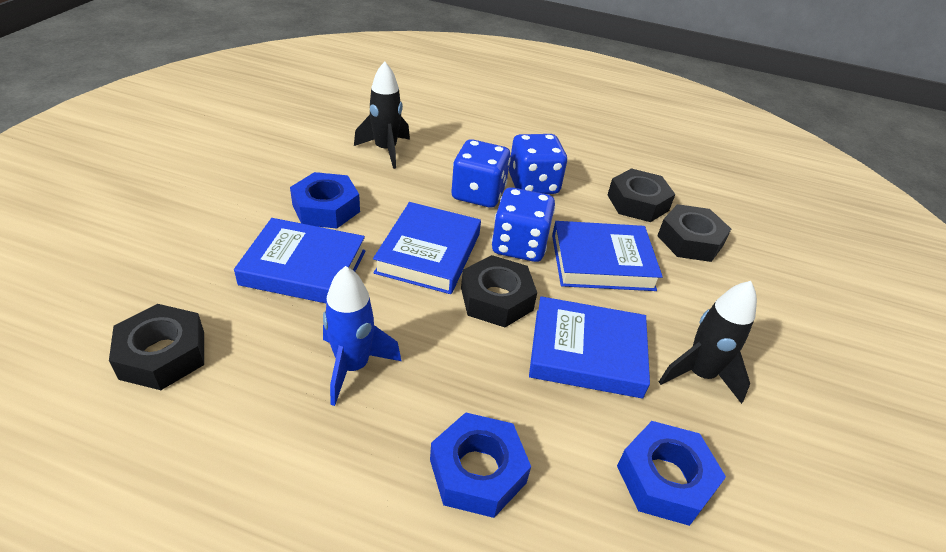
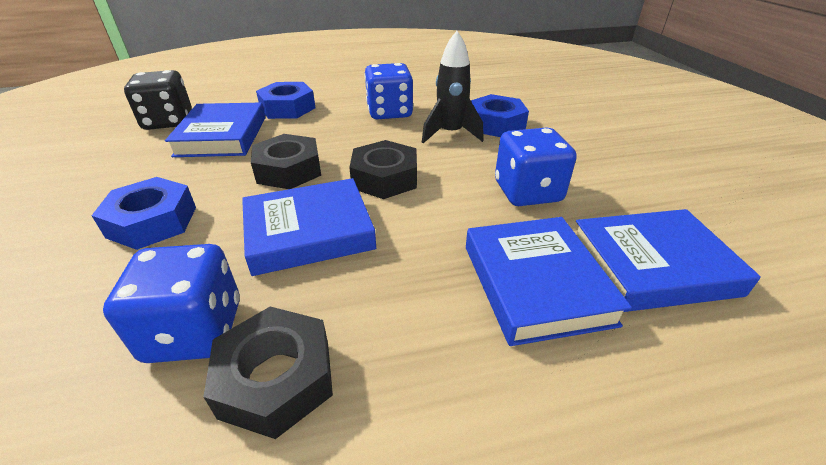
black dice: 0 -> 1
black nut: 4 -> 3
black rocket: 2 -> 1
blue rocket: 1 -> 0

